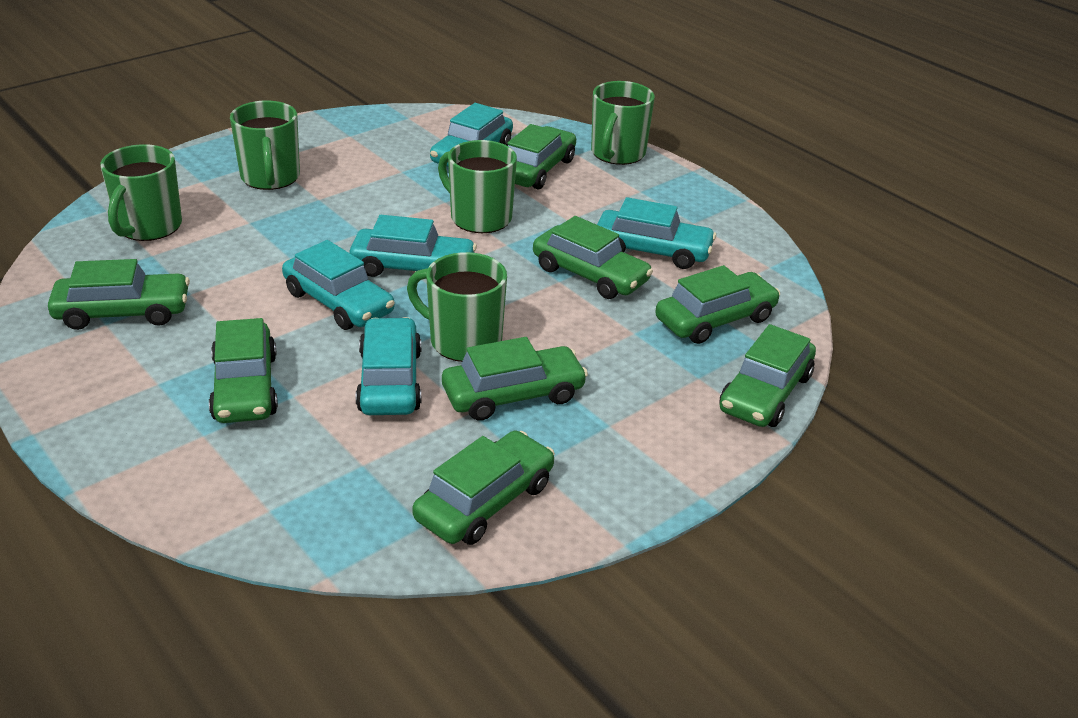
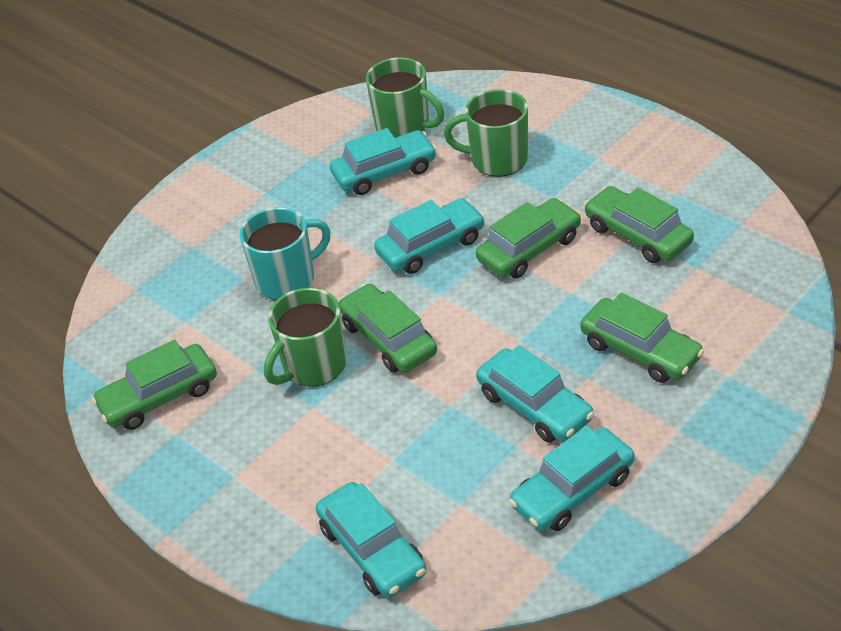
green car: 8 -> 5
green mug: 5 -> 3
turquoise mug: 0 -> 1

